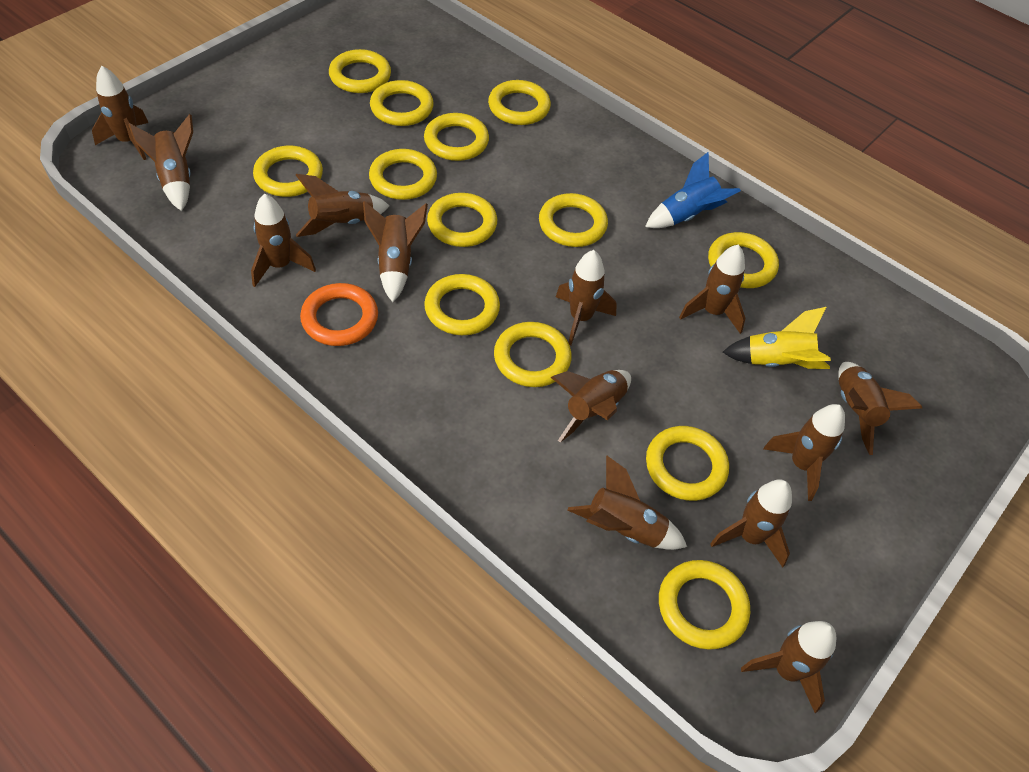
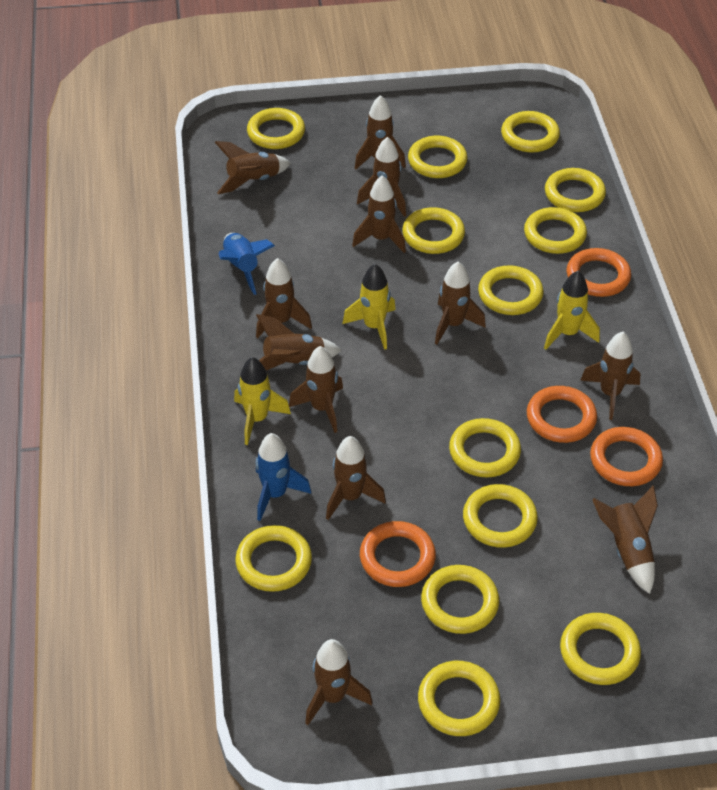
blue rocket: 1 -> 2
brown rocket: 13 -> 12
orange ring: 1 -> 4
yellow rocket: 1 -> 3

